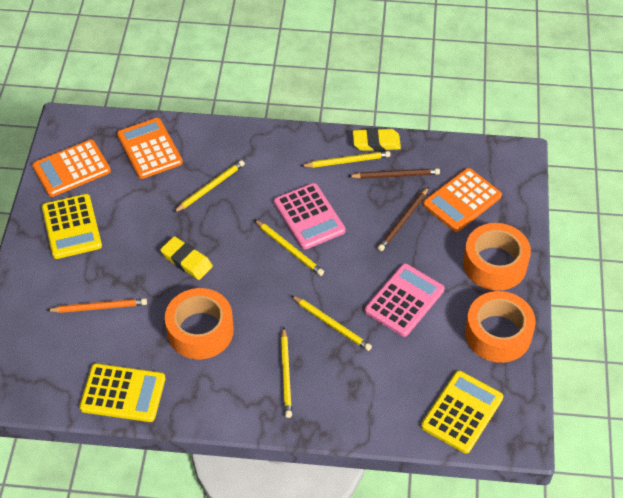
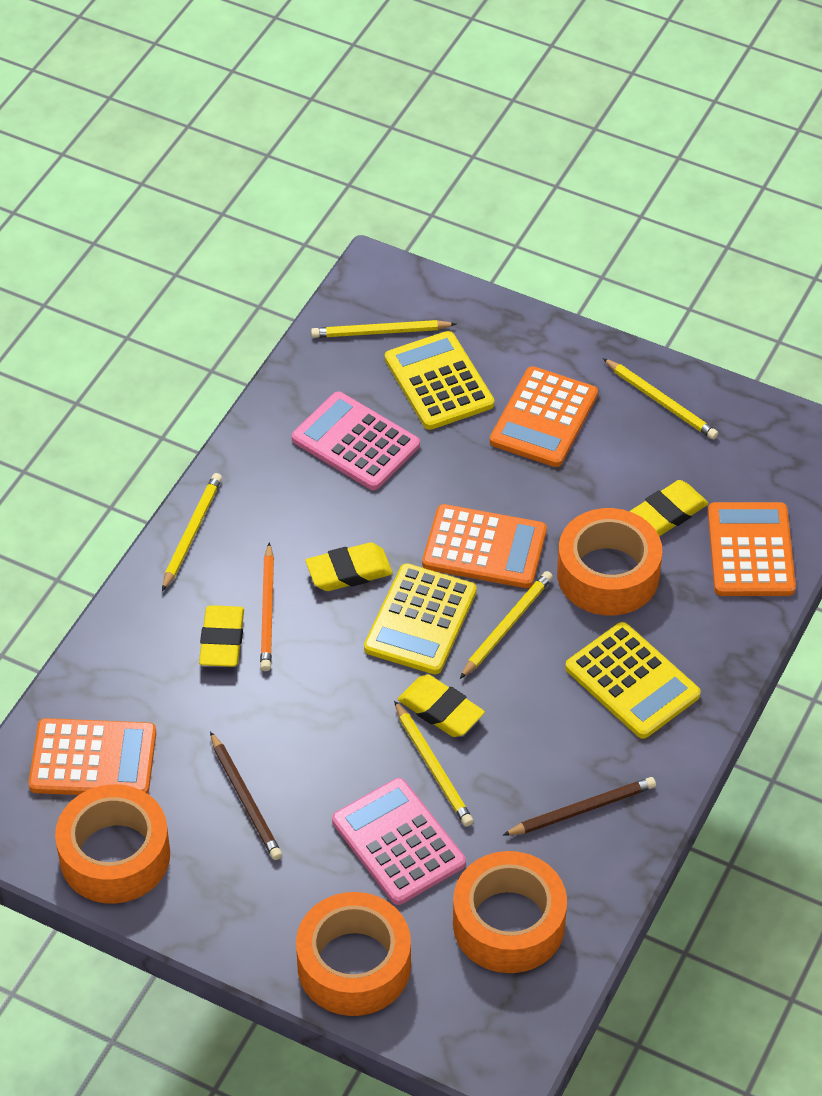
orange calculator: 3 -> 4
orange tape: 3 -> 4
yellow eraser: 2 -> 4

